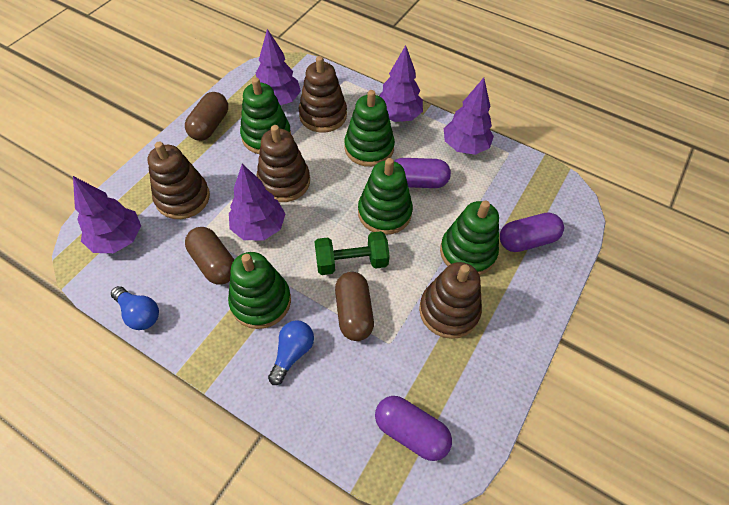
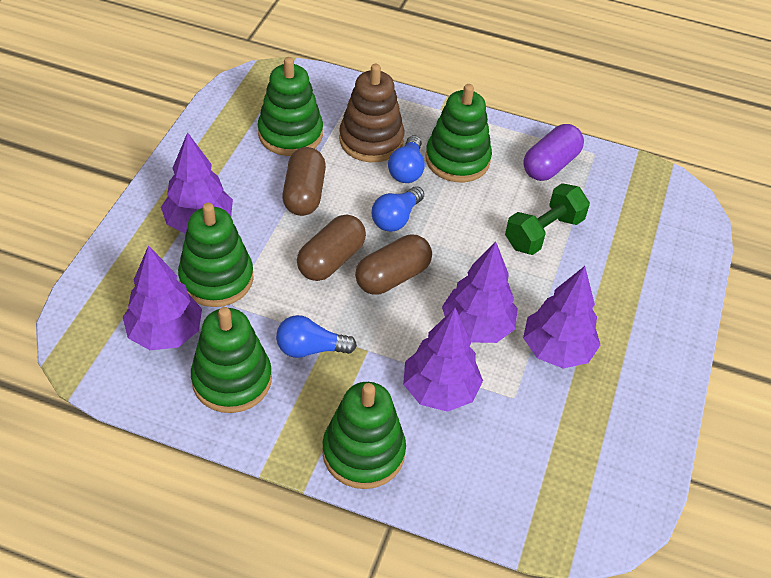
blue light bulb: 2 -> 3
brown stacking toy: 4 -> 1
purple capsule: 3 -> 1

